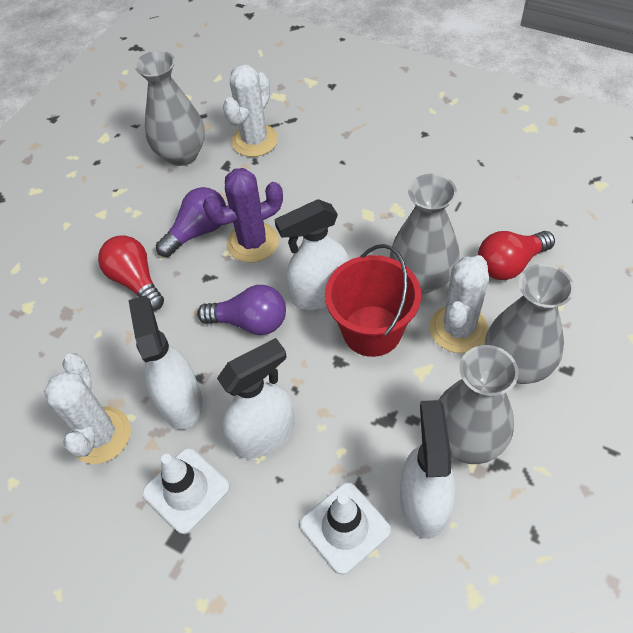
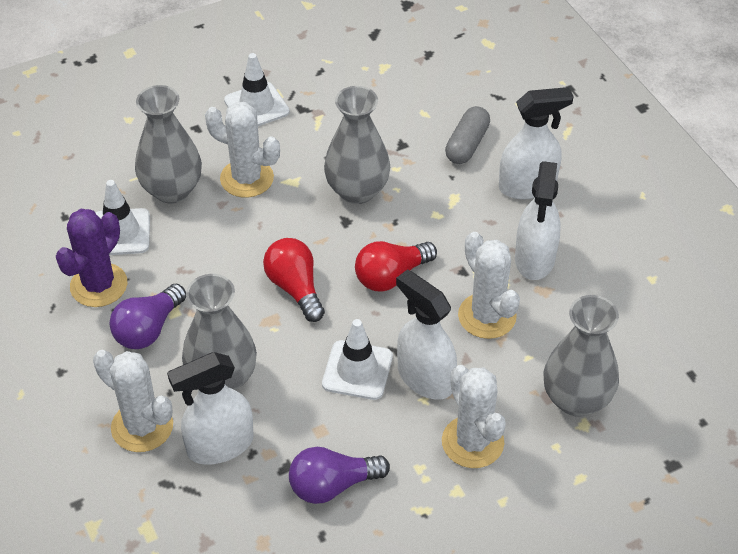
grey capsule: 0 -> 1
red bucket: 1 -> 0
white cactus: 3 -> 4
white traffic cone: 2 -> 3

